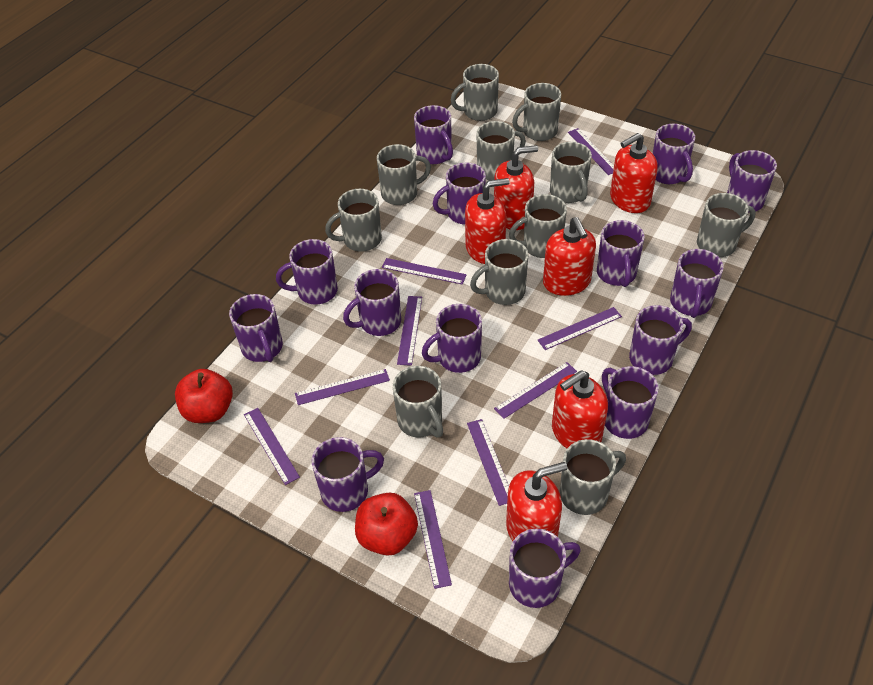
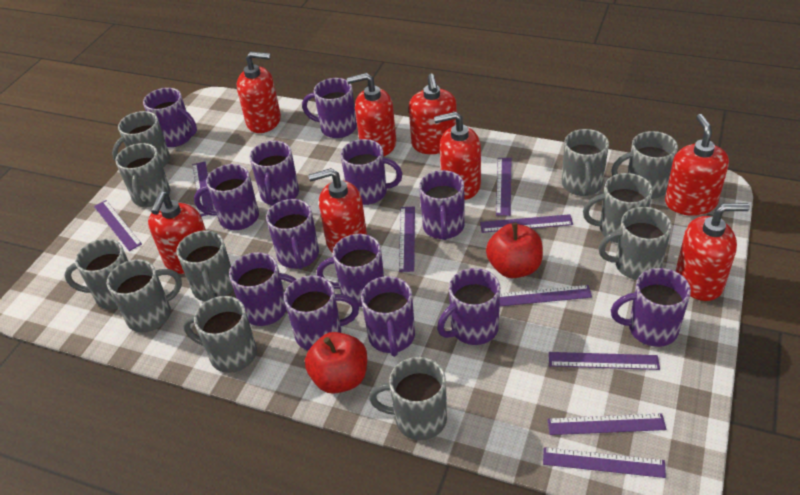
purple mug: 14 -> 13
red soap dispenser: 6 -> 8

